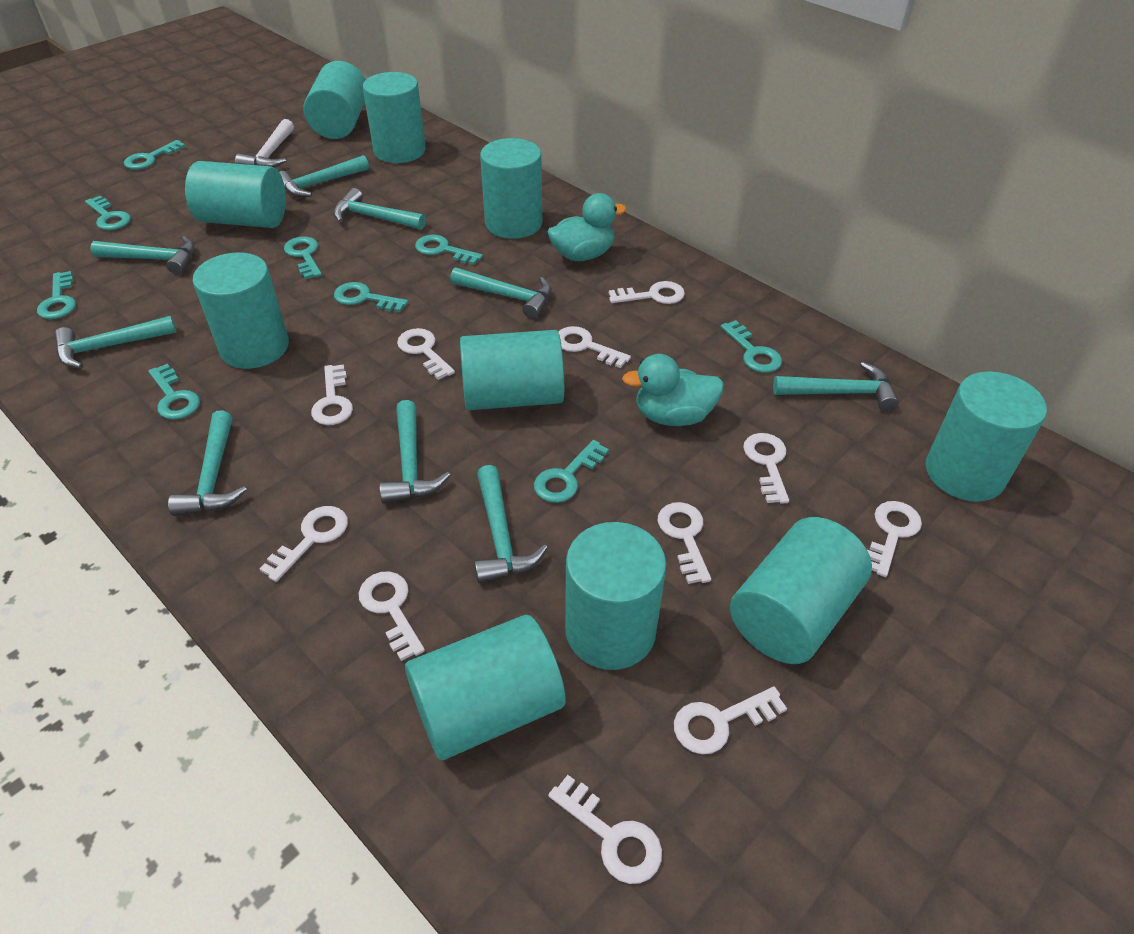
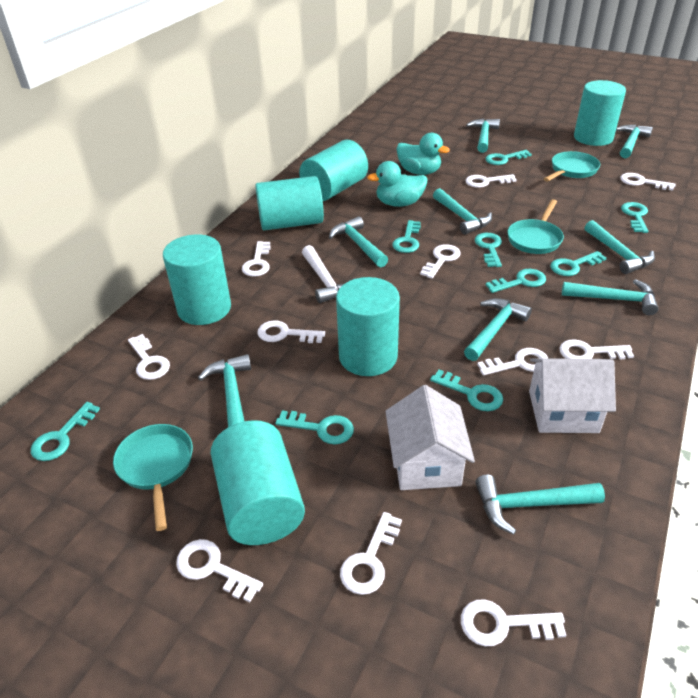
turquoise cylinder: 10 -> 6
turquoise pan: 0 -> 3
white house: 0 -> 2

